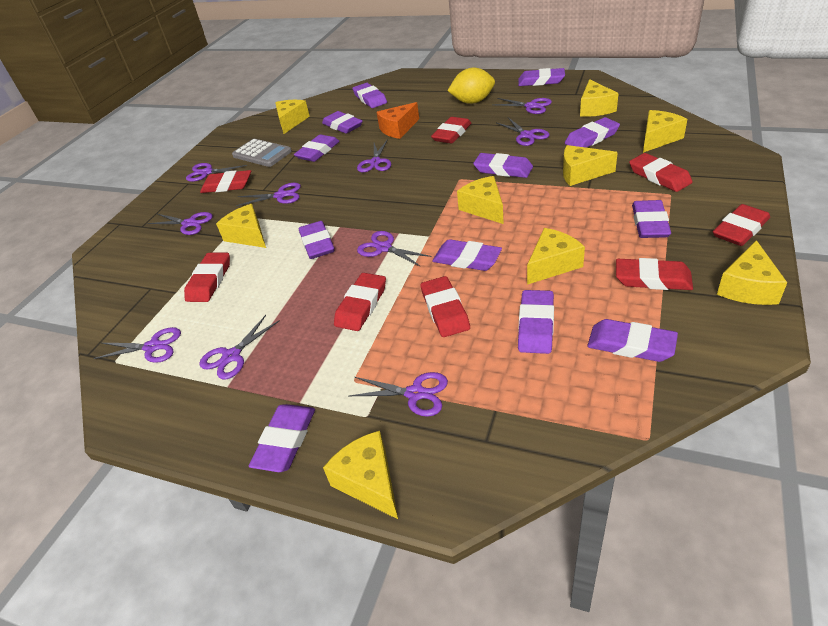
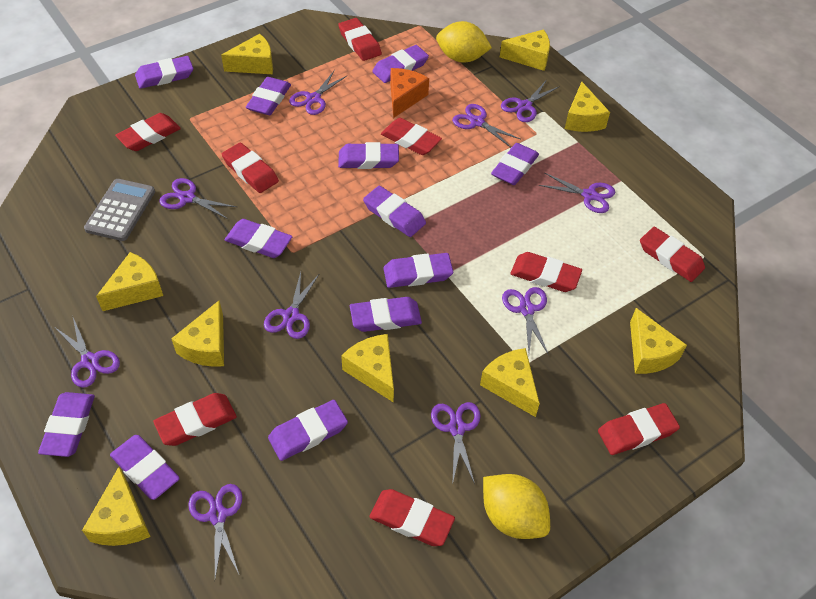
red eraser: 8 -> 9
yellow lemon: 1 -> 2

